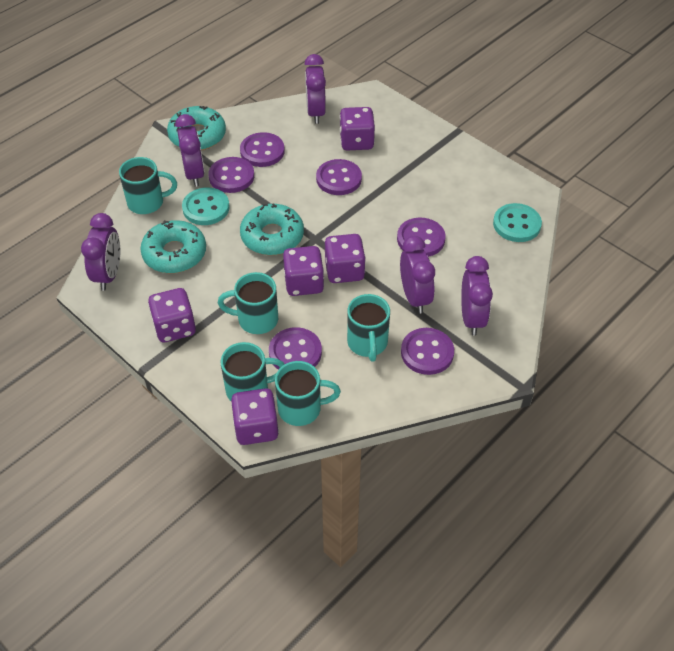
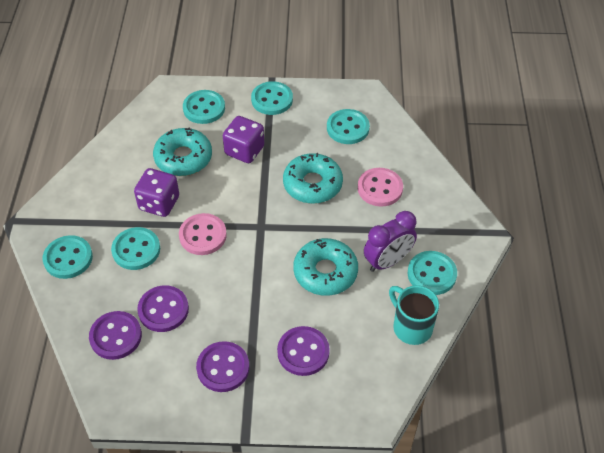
pink button: 0 -> 2
purple button: 6 -> 4
purple clock: 5 -> 1
purple dice: 5 -> 2
turquoise button: 2 -> 6
turquoise mug: 5 -> 1

